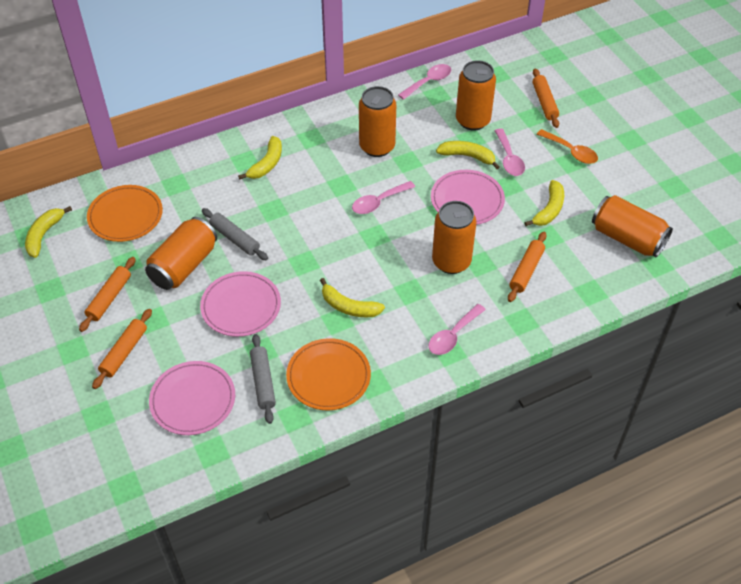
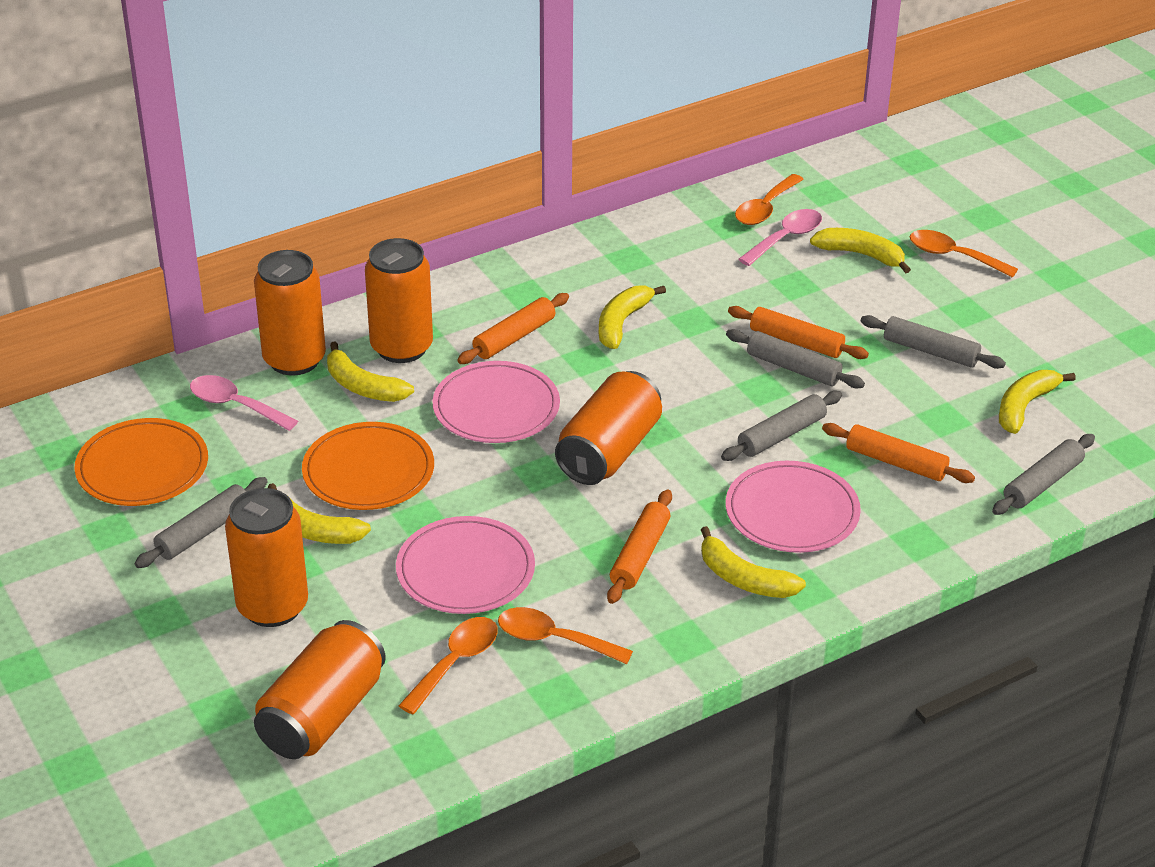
grey rolling pin: 2 -> 5
orange spoon: 1 -> 4
pink spoon: 4 -> 2
yellow banana: 5 -> 6

